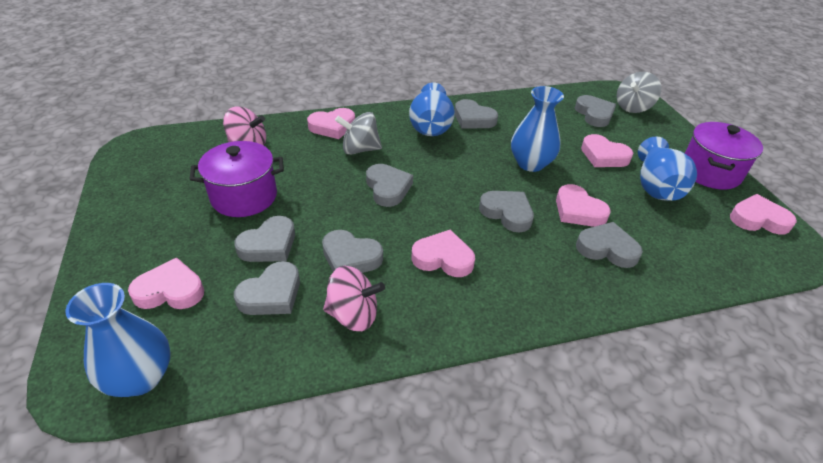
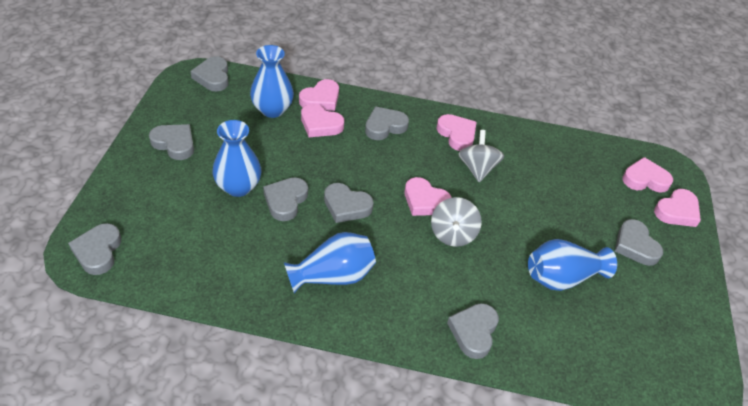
pink spinning top: 2 -> 0
purple pot: 2 -> 0

